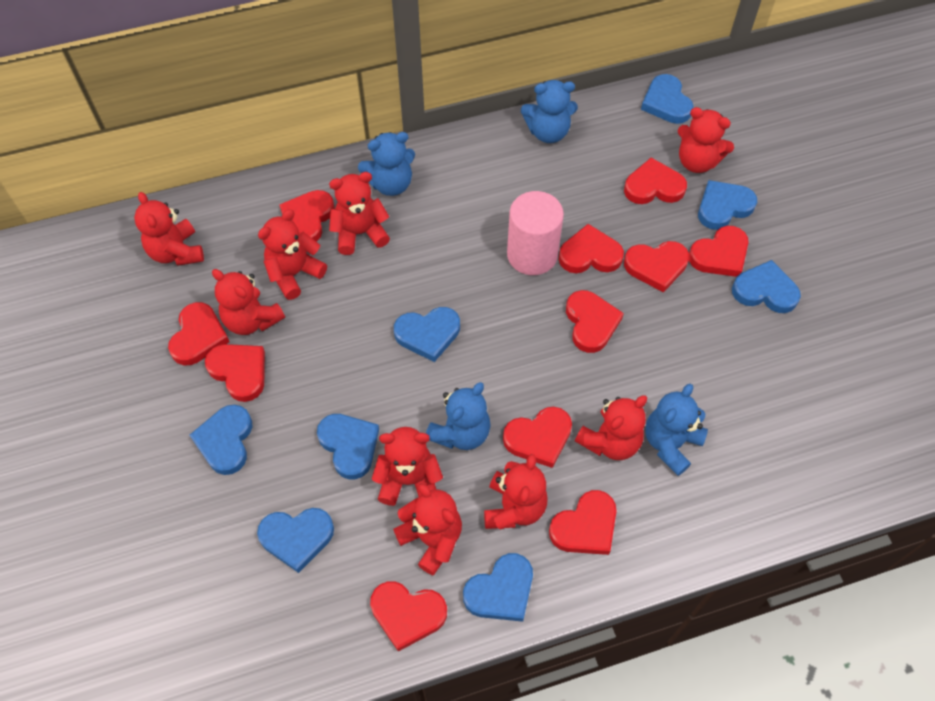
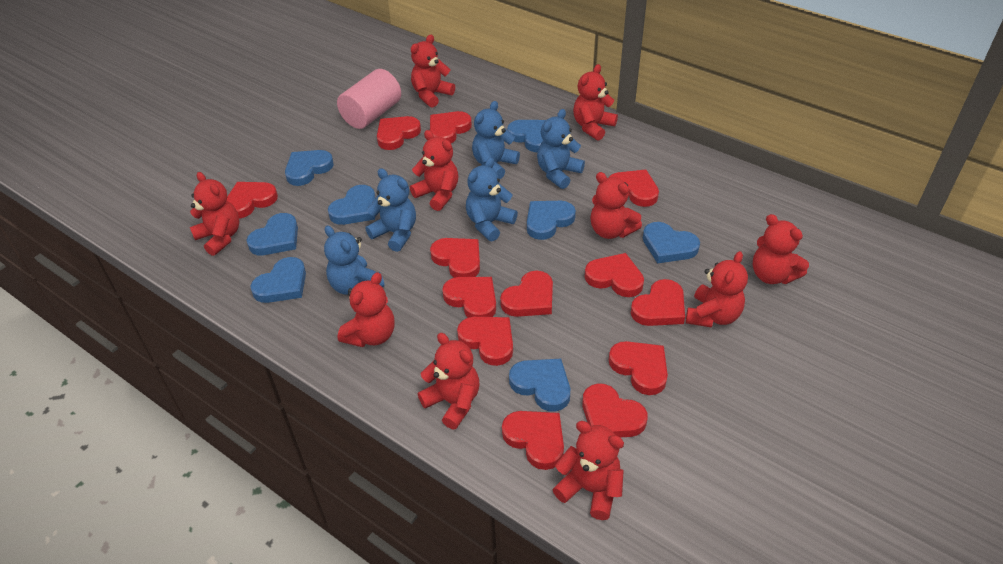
blue teddy bear: 4 -> 5
red heart: 11 -> 13
red teddy bear: 9 -> 10

